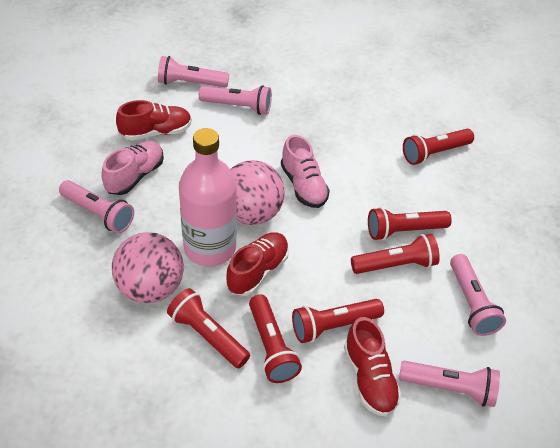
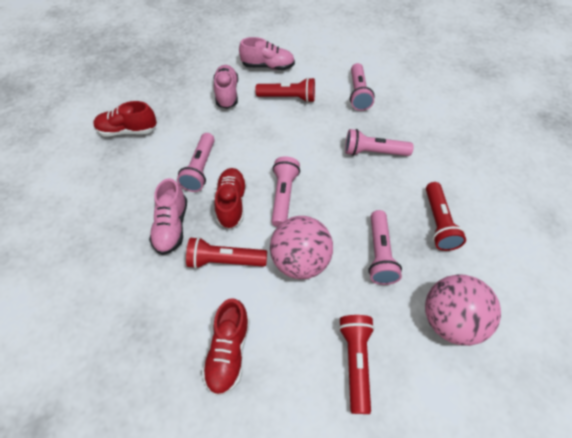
pink bottle: 1 -> 0
pink shoe: 2 -> 3
red flashlight: 6 -> 4

